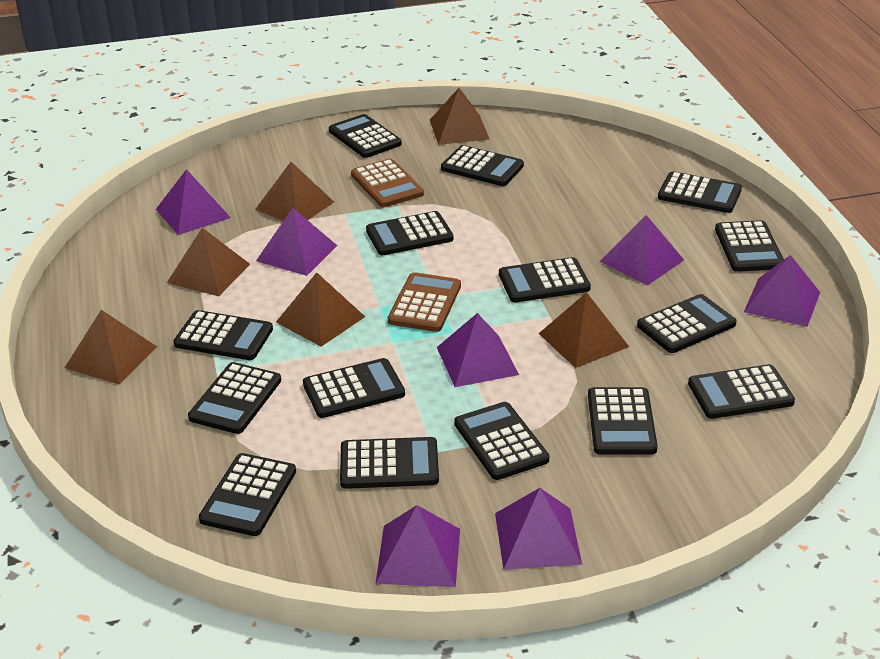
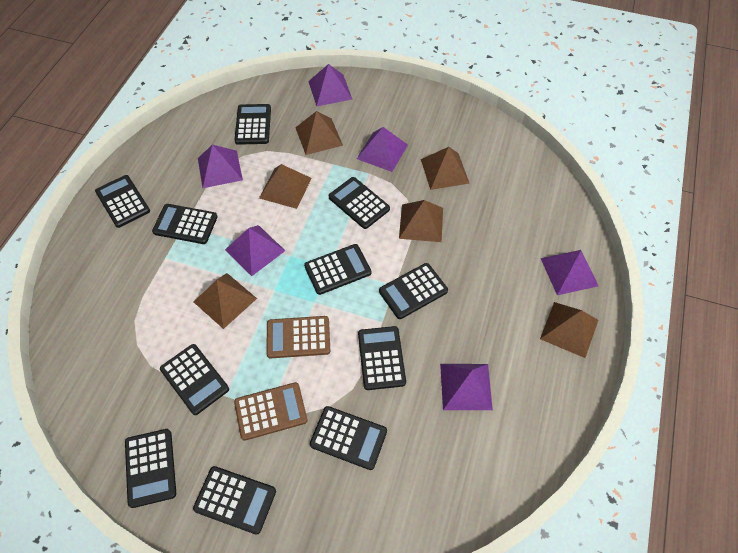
black calculator: 15 -> 11
purple pyramid: 7 -> 6

